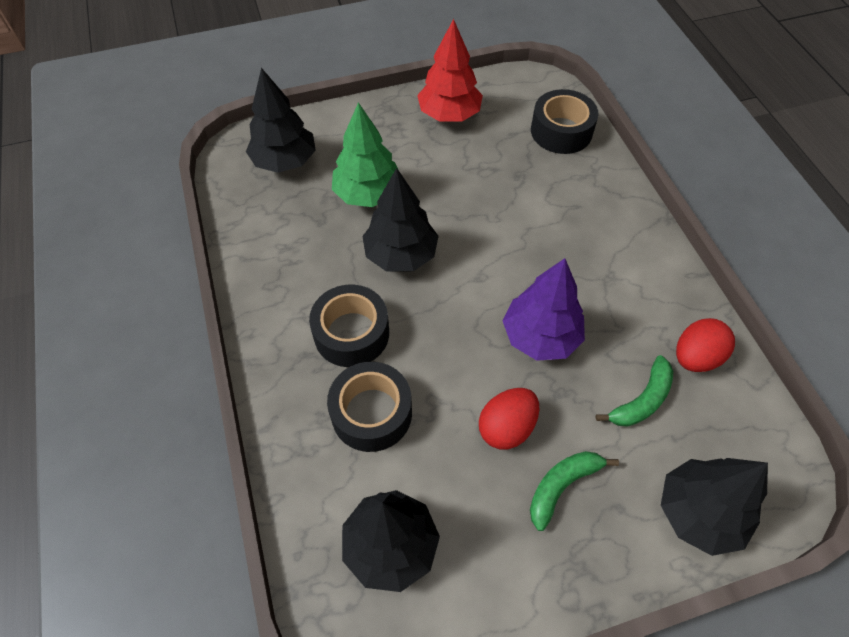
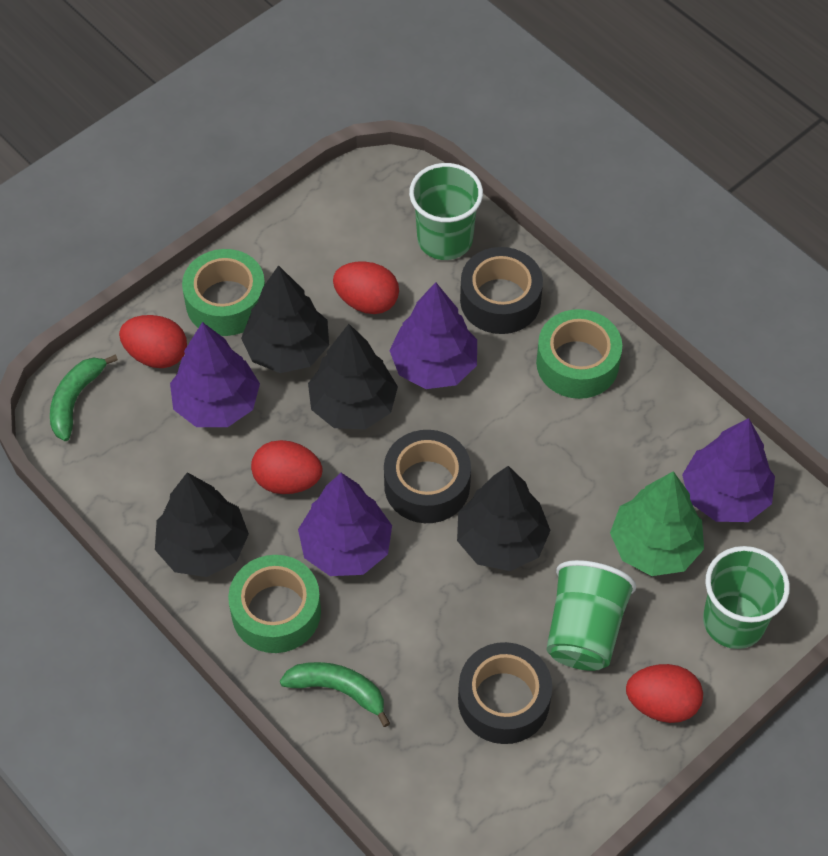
green cup: 0 -> 3
green tape: 0 -> 3
purple tree: 1 -> 4
red egg: 2 -> 4
red tree: 1 -> 0

